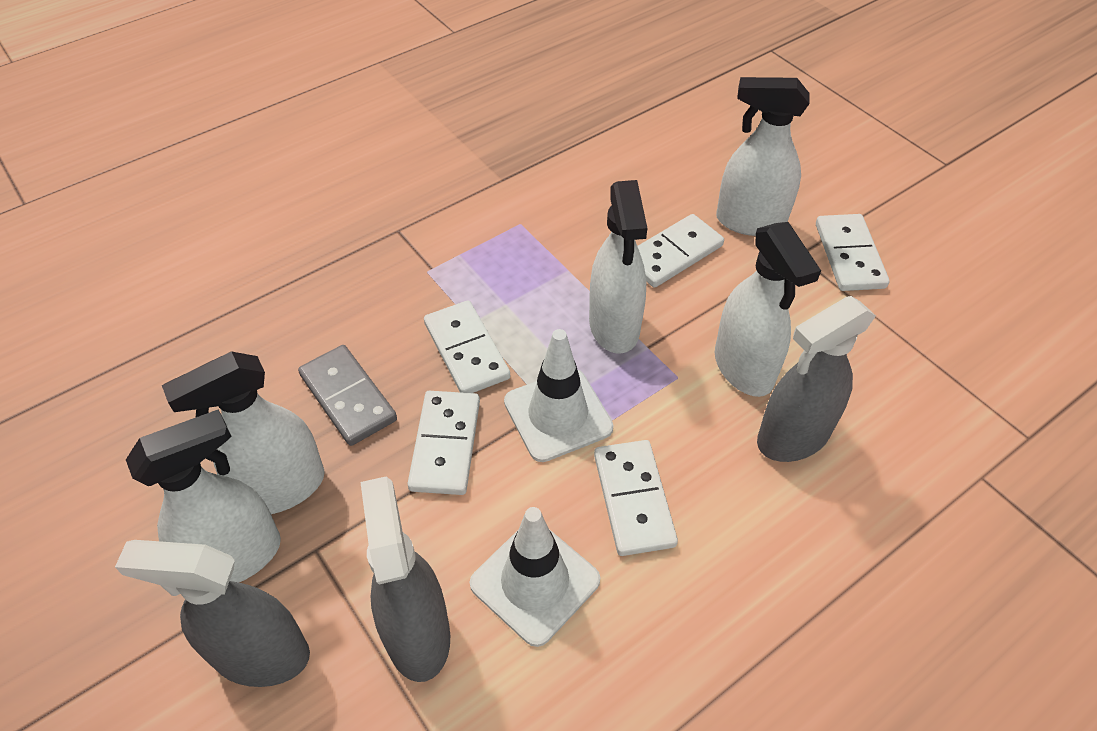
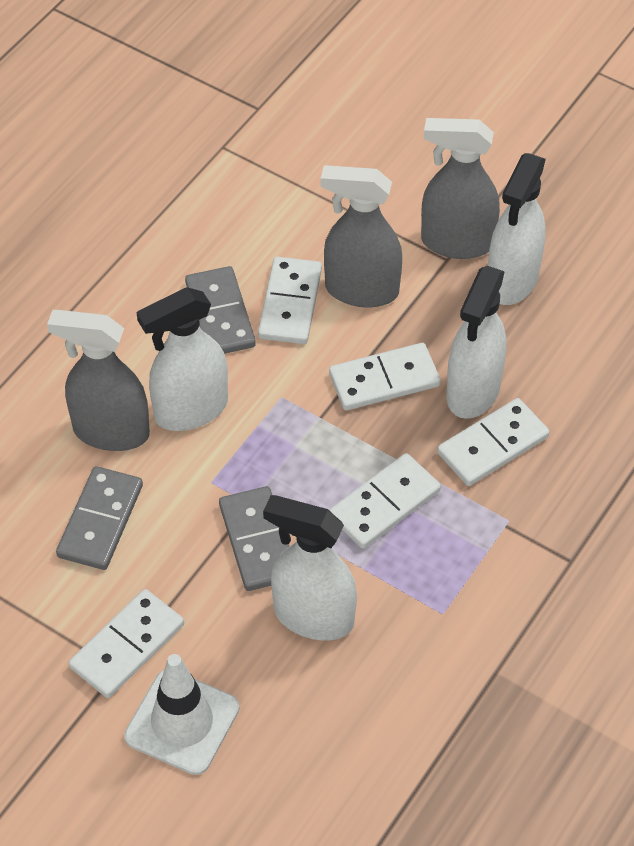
grey domino: 1 -> 3
white spray bottle: 5 -> 4
white traffic cone: 2 -> 1

